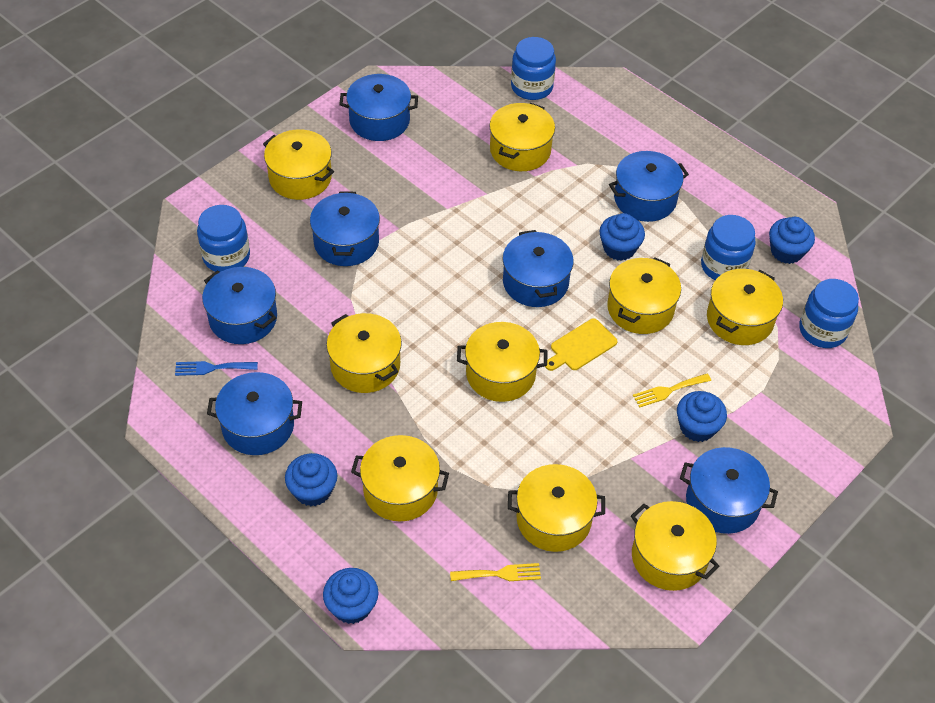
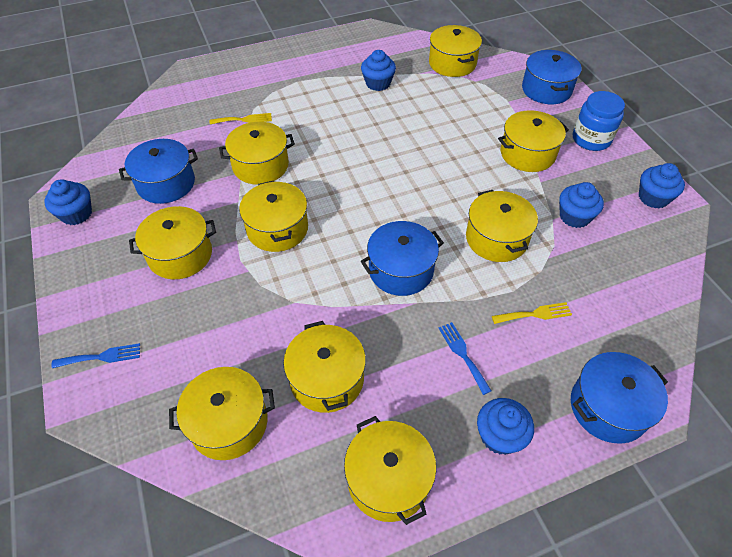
blue fork: 1 -> 2
blue jar: 4 -> 1
blue pot: 7 -> 4
yellow cutting board: 1 -> 0

